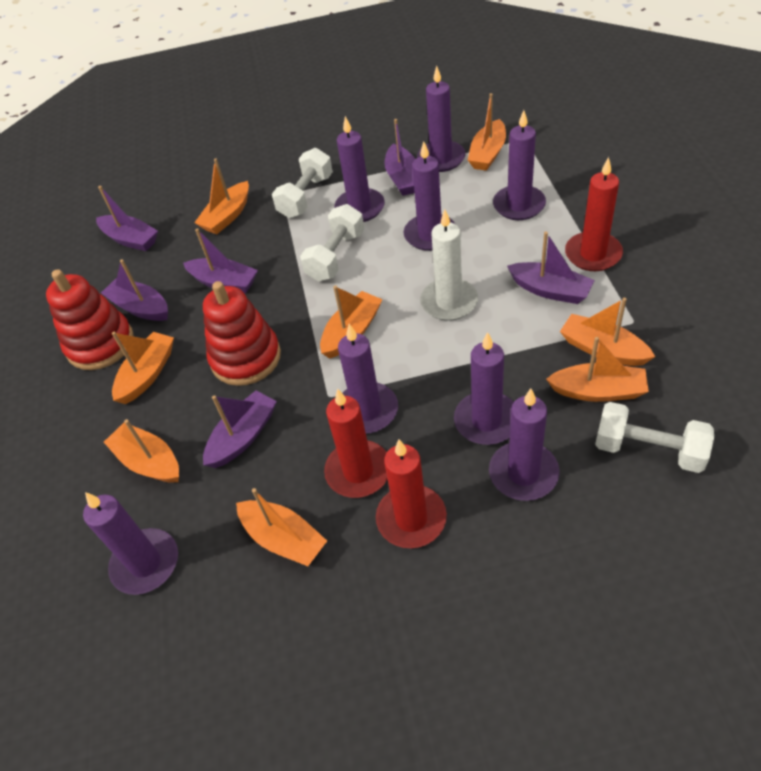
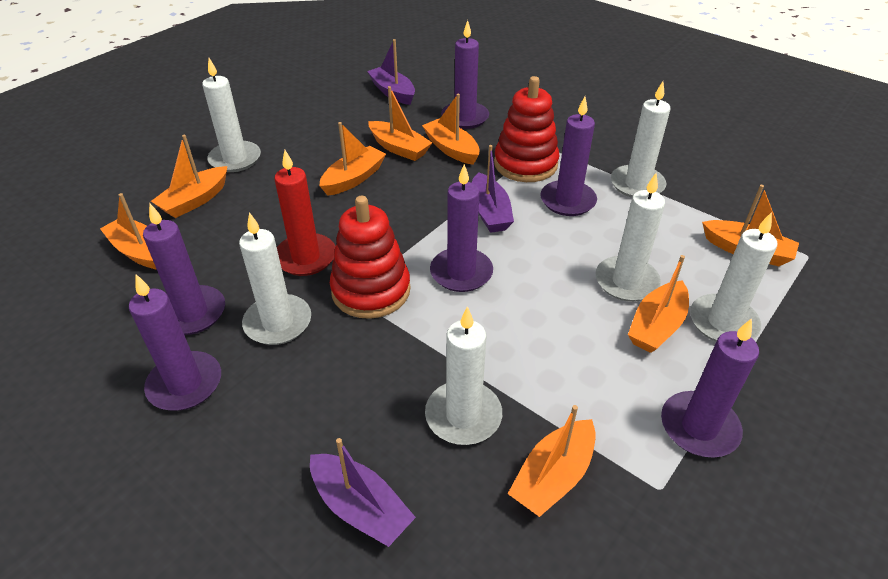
purple boat: 6 -> 3
purple candle: 8 -> 6
red candle: 3 -> 1
white candle: 1 -> 6
white dumbbell: 3 -> 0

